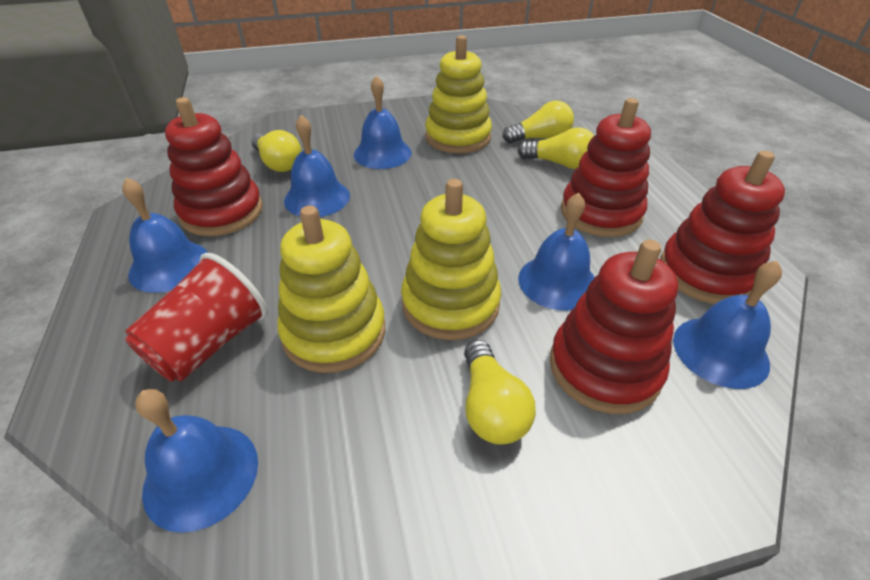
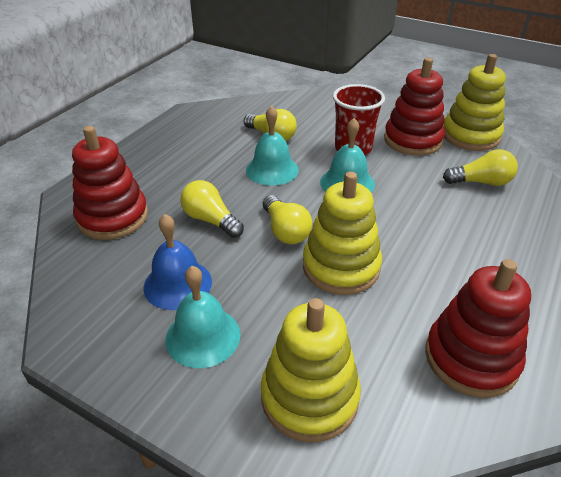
blue bell: 6 -> 1
red stacking toy: 4 -> 3
turquoise bell: 0 -> 3

